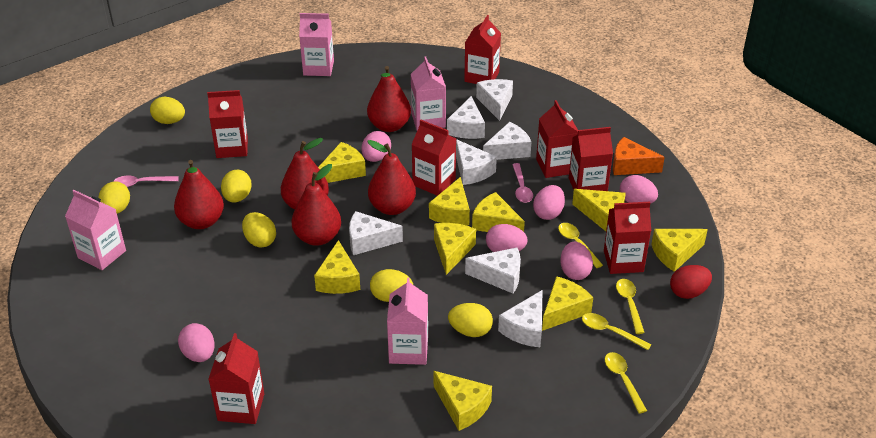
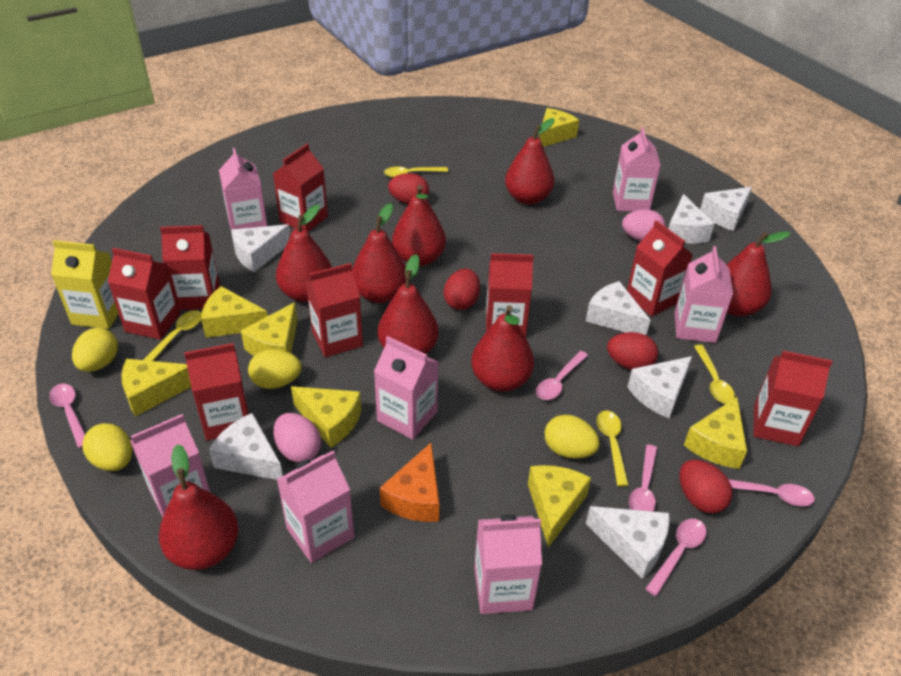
pink carton: 4 -> 7
pink egg: 6 -> 2
pink spoon: 2 -> 5
red carton: 7 -> 8
red egg: 1 -> 4
red pear: 5 -> 8
yellow carton: 0 -> 1
yellow cheese: 9 -> 7
yellow egg: 6 -> 4

